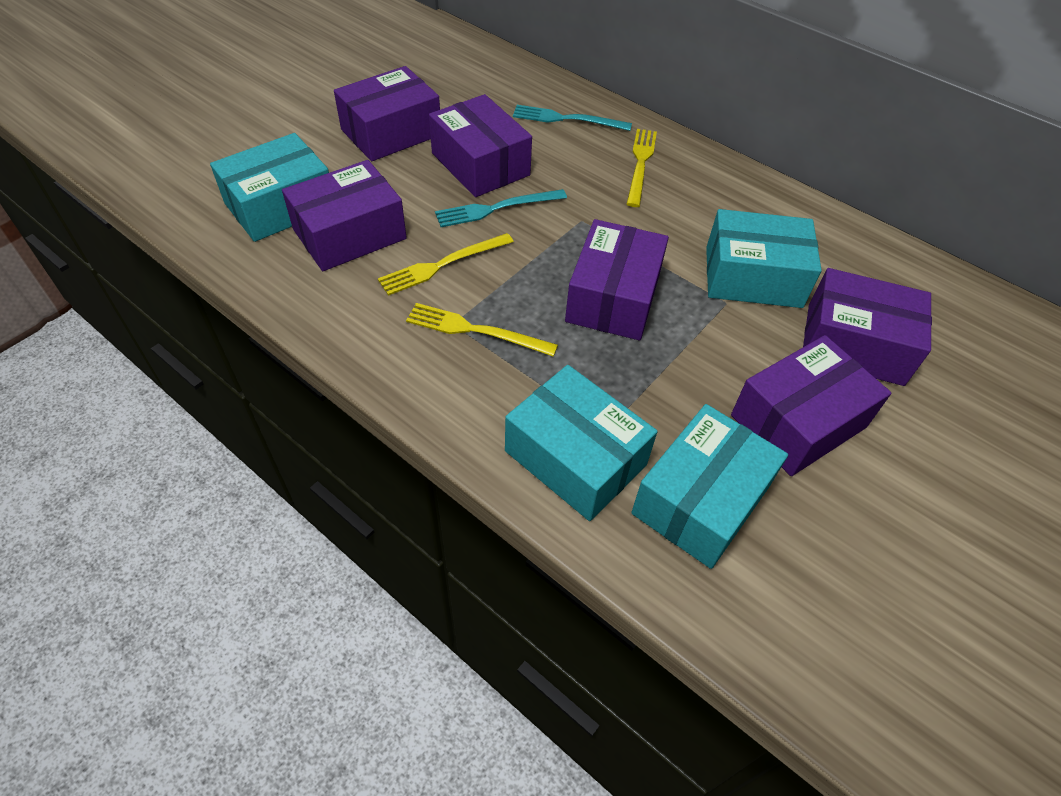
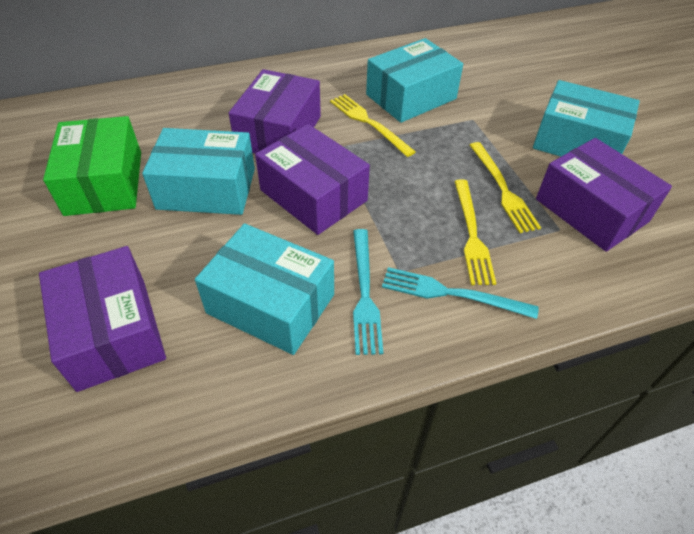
green box: 0 -> 1
purple box: 6 -> 4

